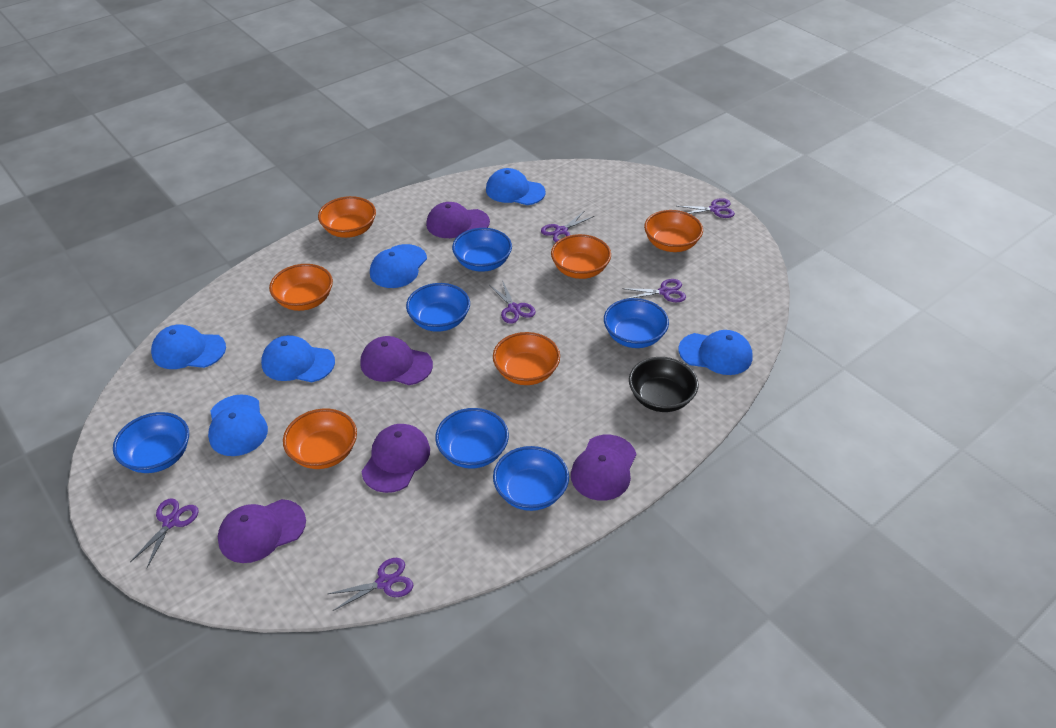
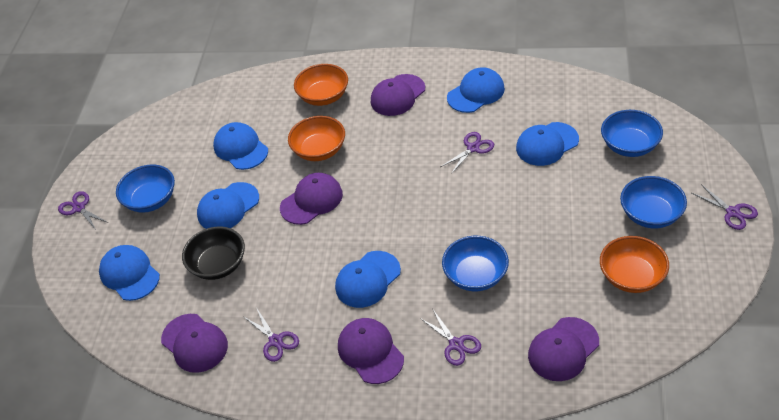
blue bowl: 6 -> 4
orange bowl: 6 -> 3
purple scissors: 6 -> 5

